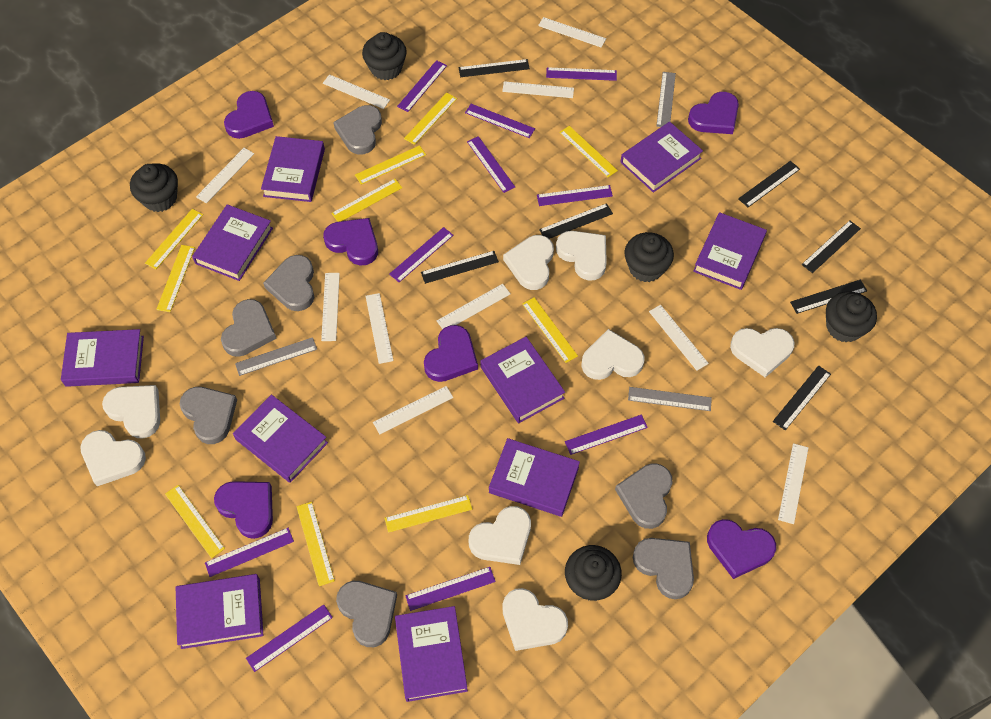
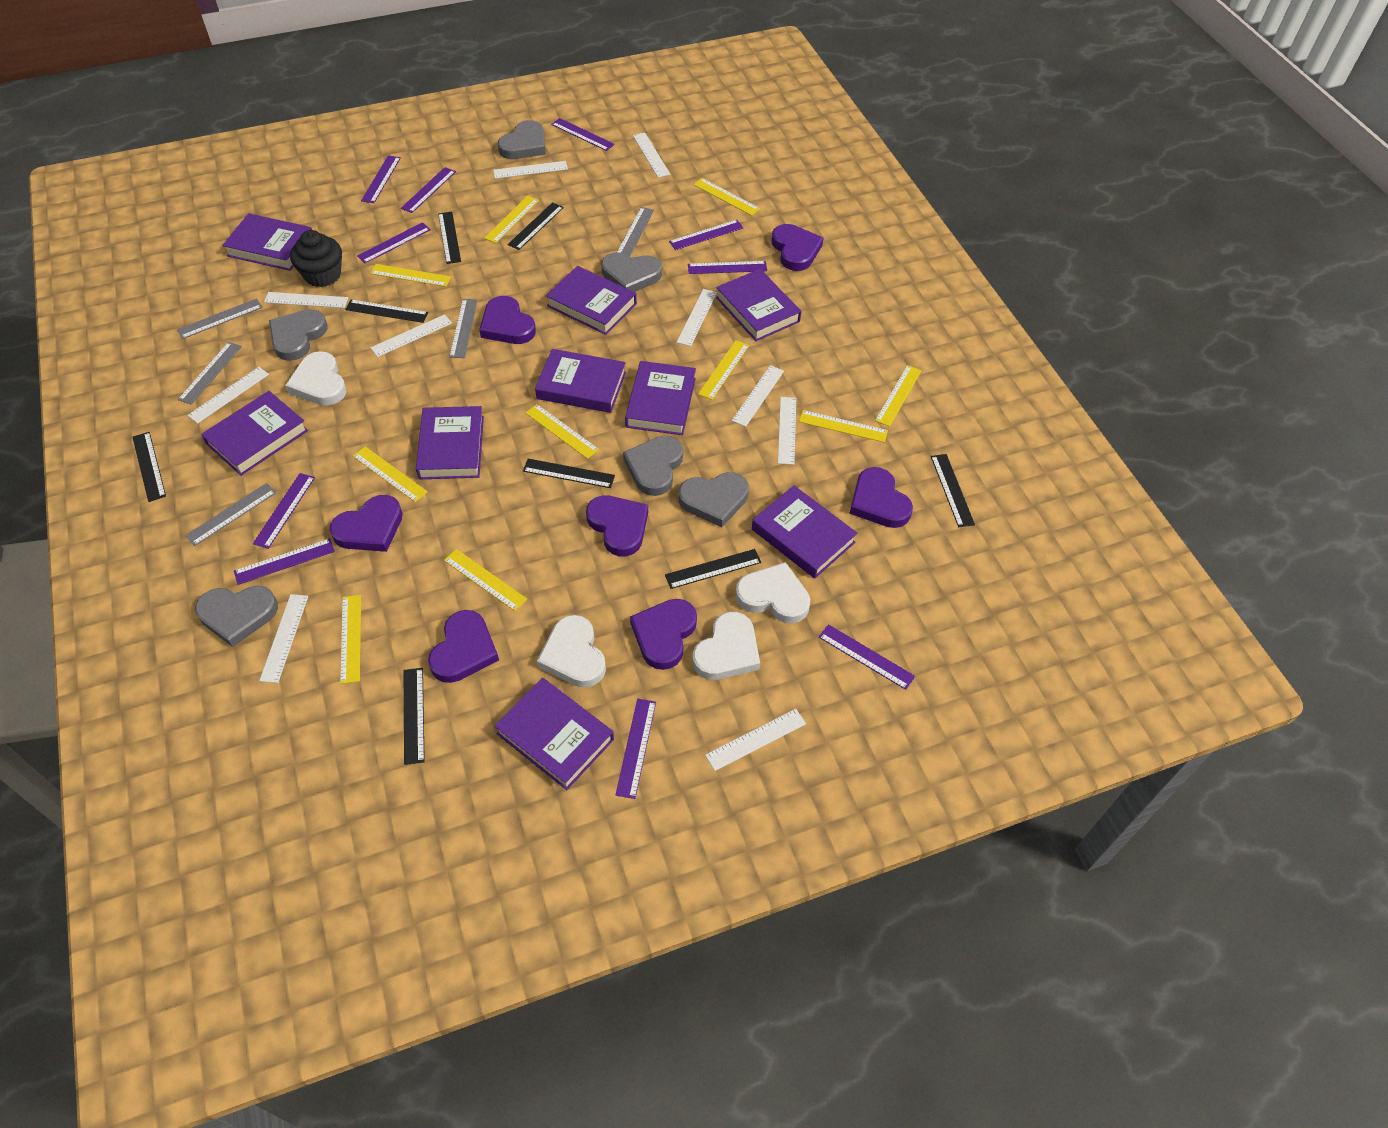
black cupcake: 5 -> 1
black ruler: 7 -> 8
grey heart: 7 -> 6
grey ruler: 3 -> 5
purple book: 10 -> 9
purple heart: 6 -> 7
white heart: 8 -> 4

